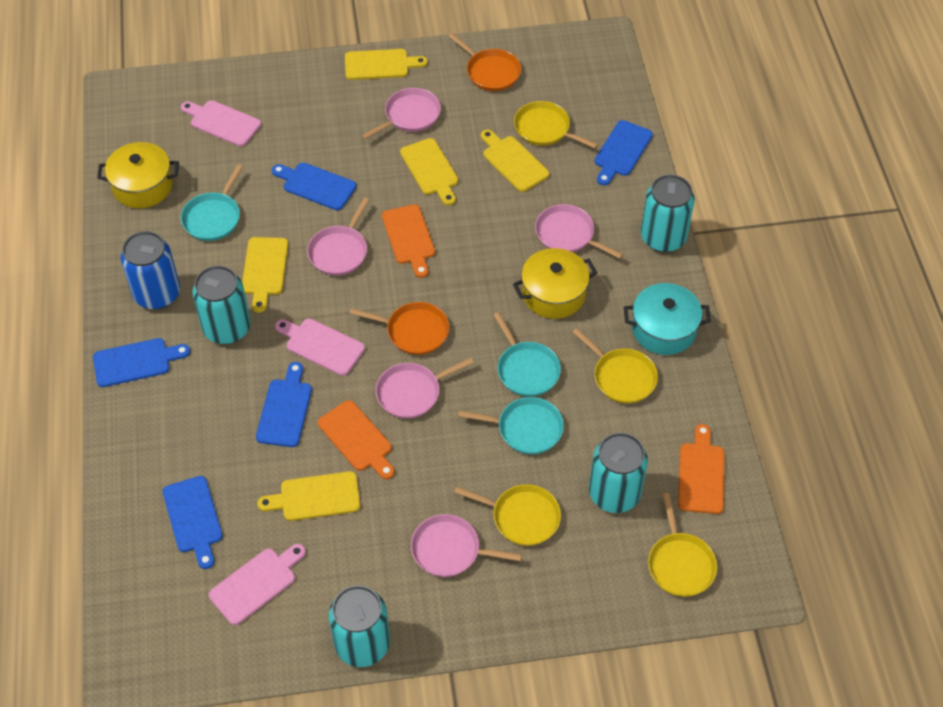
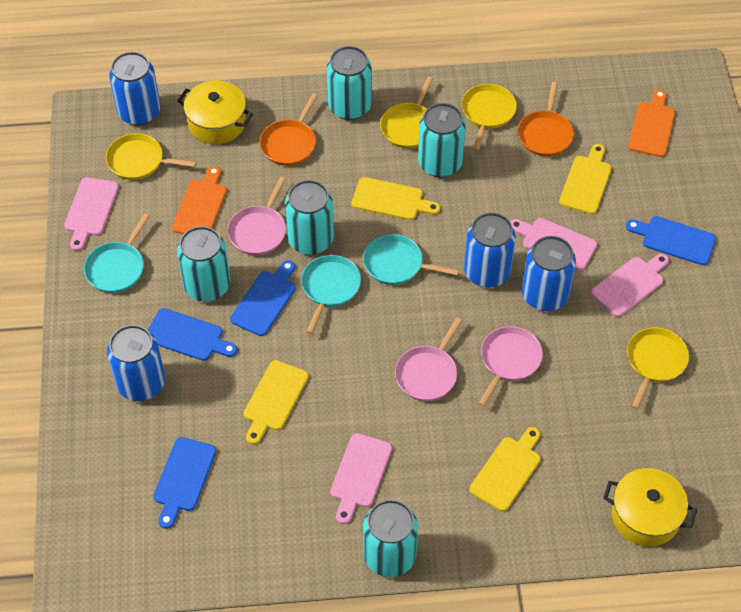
blue can: 1 -> 4
blue cutting board: 5 -> 4
orange cutting board: 3 -> 2
pink cutting board: 3 -> 4
pink pan: 5 -> 3
turquoise can: 4 -> 5
turquoise pot: 1 -> 0
yellow cutting board: 5 -> 4

